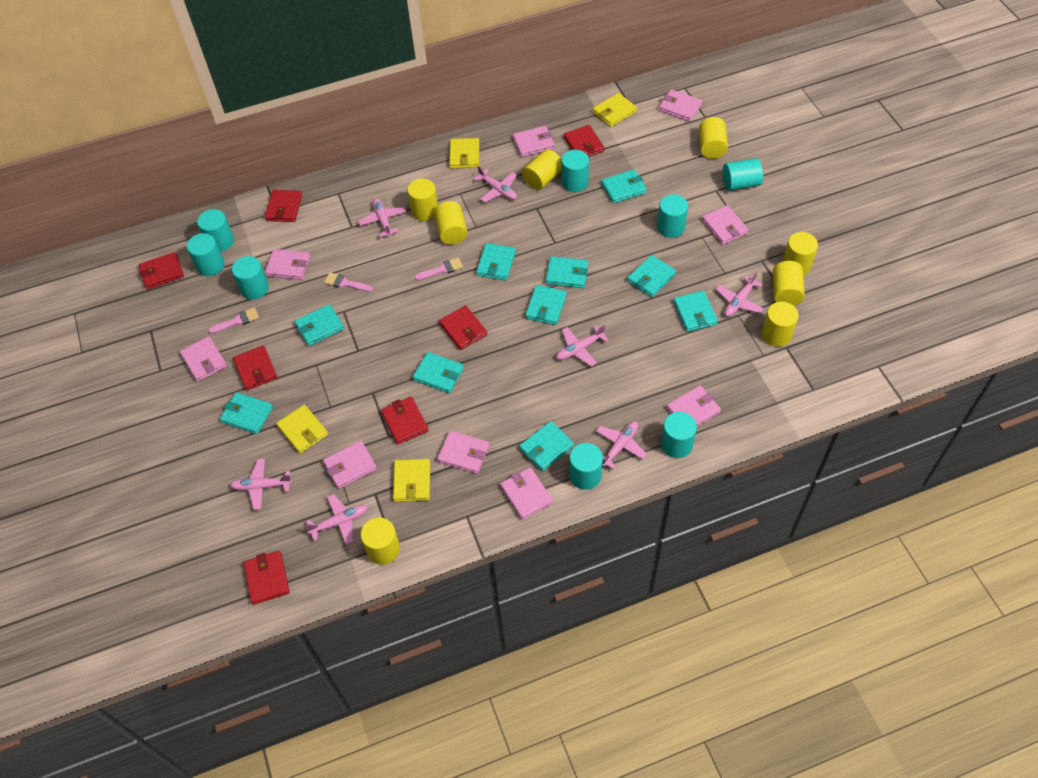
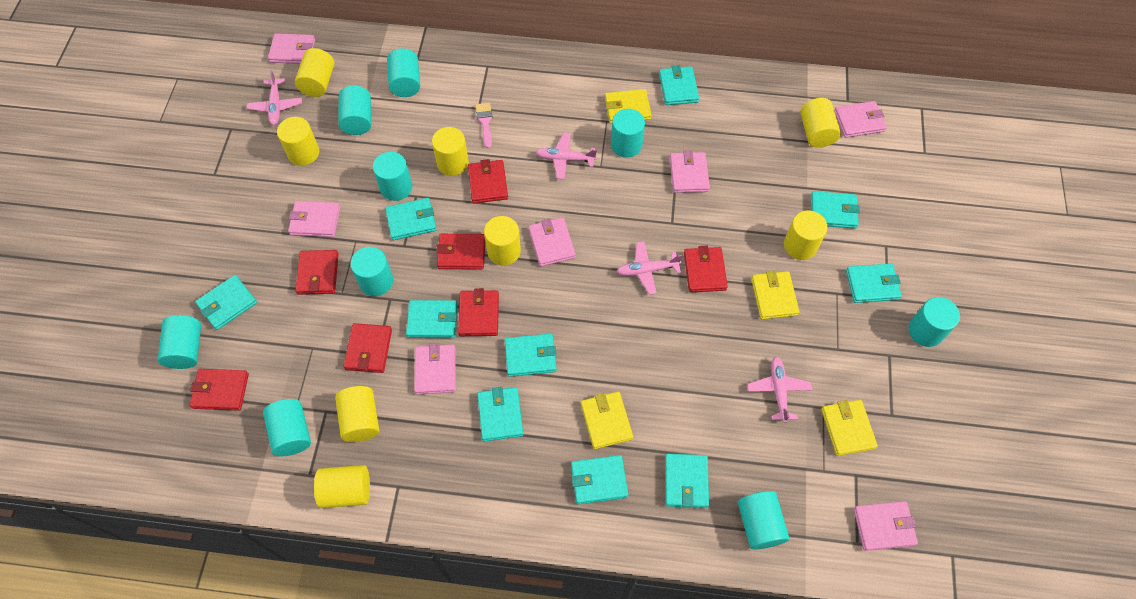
pink brush: 3 -> 1
pink plane: 7 -> 4
pink wallet: 9 -> 7
turquoise cylinder: 8 -> 9

